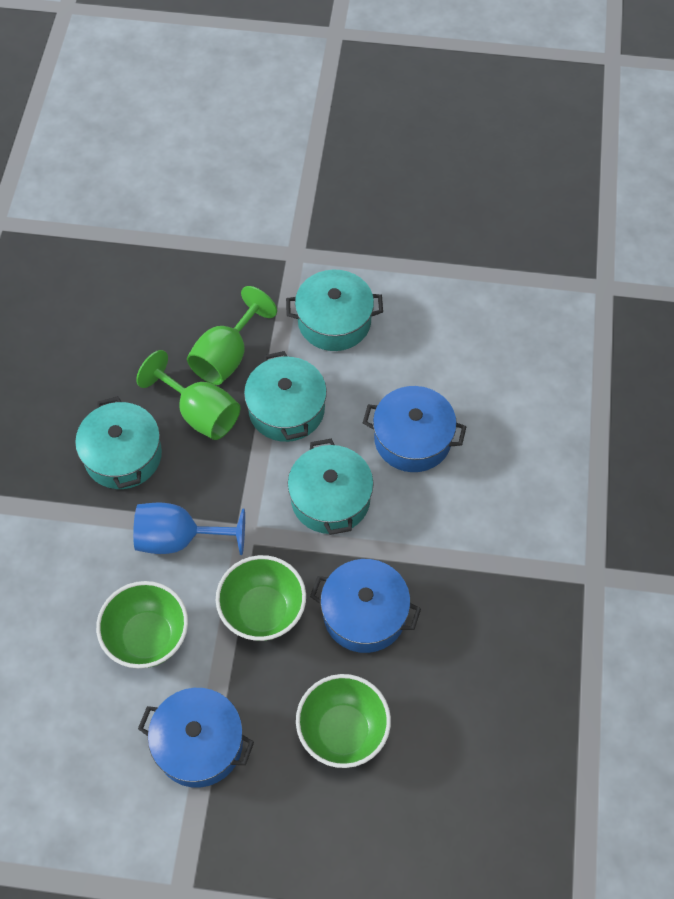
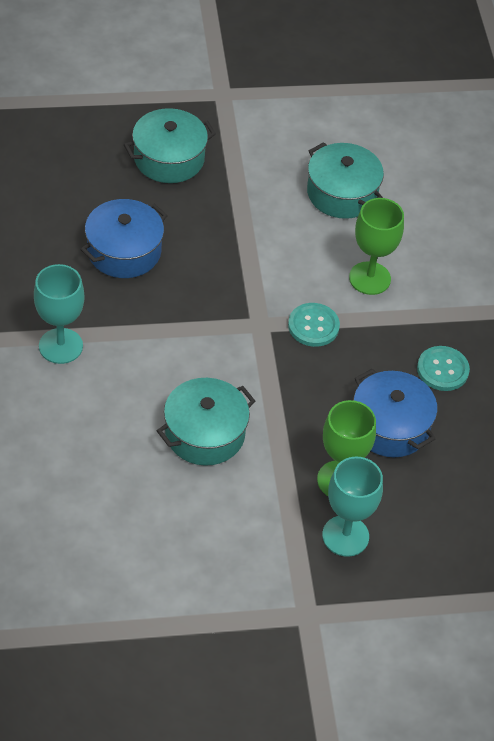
blue goblet: 1 -> 0
blue pot: 3 -> 2
green bowl: 3 -> 0
turquoise button: 0 -> 2
turquoise goblet: 0 -> 2
turquoise pot: 4 -> 3

